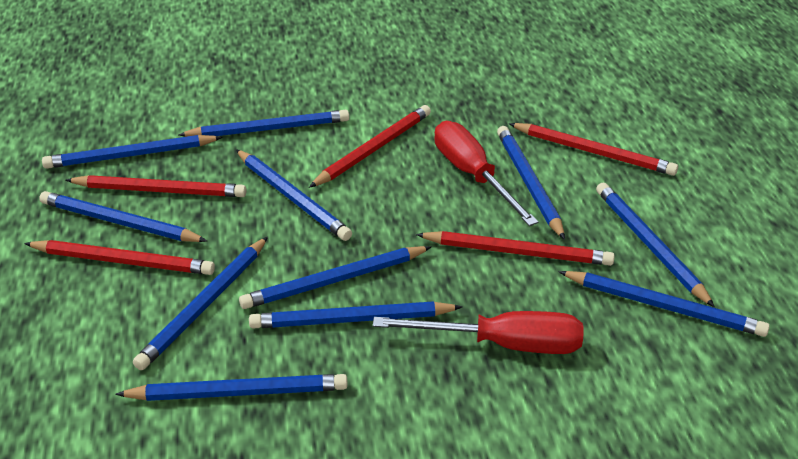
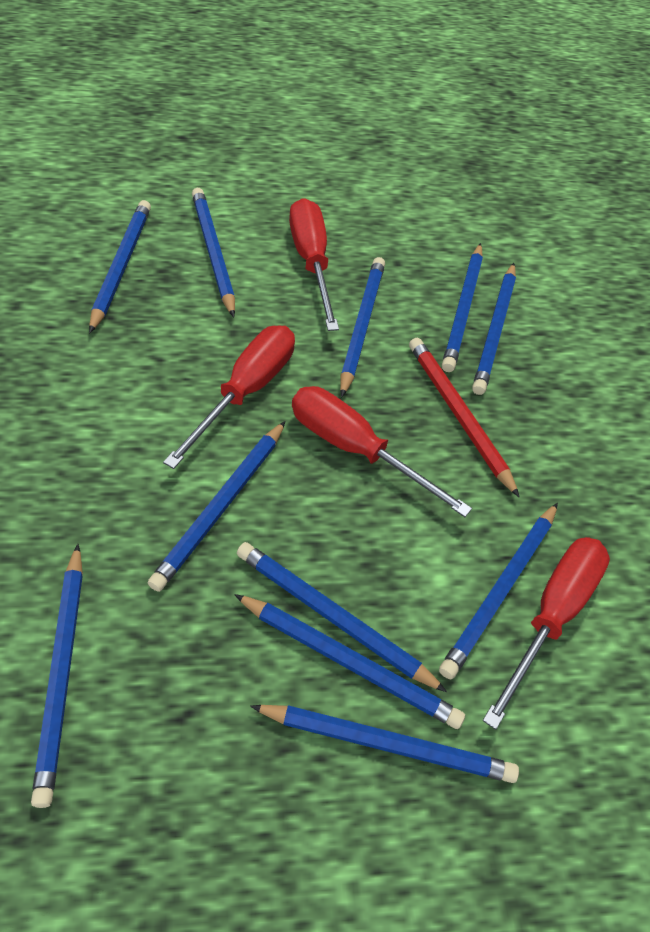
red pencil: 5 -> 1
red screwdriver: 2 -> 4

